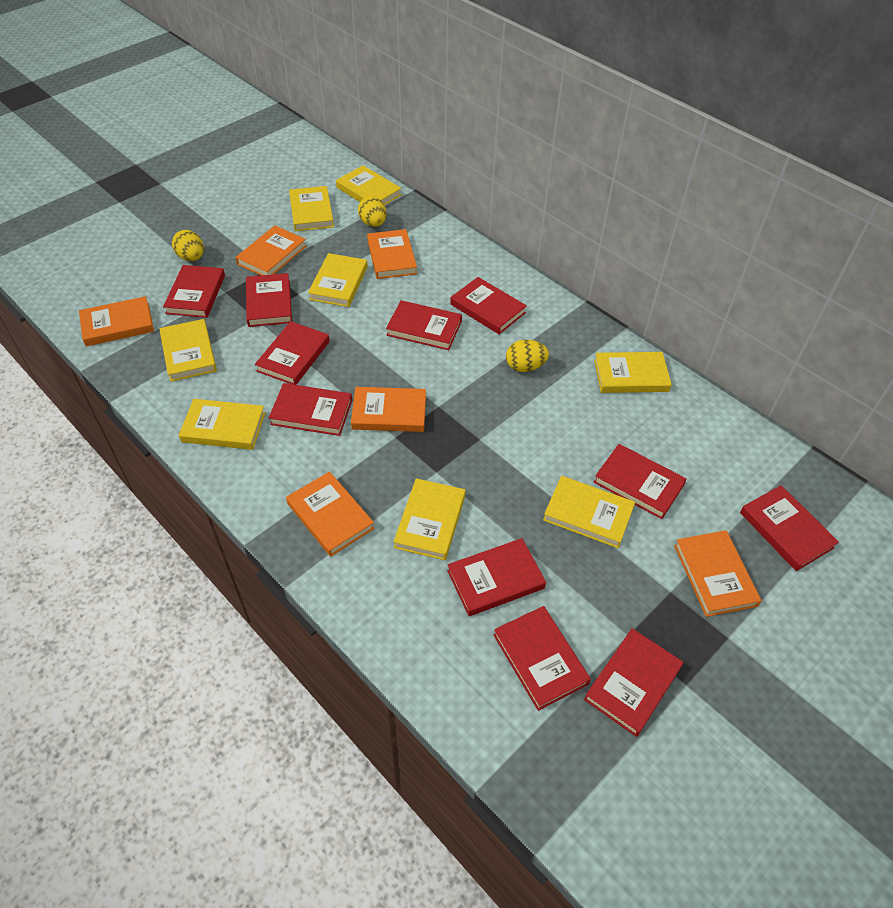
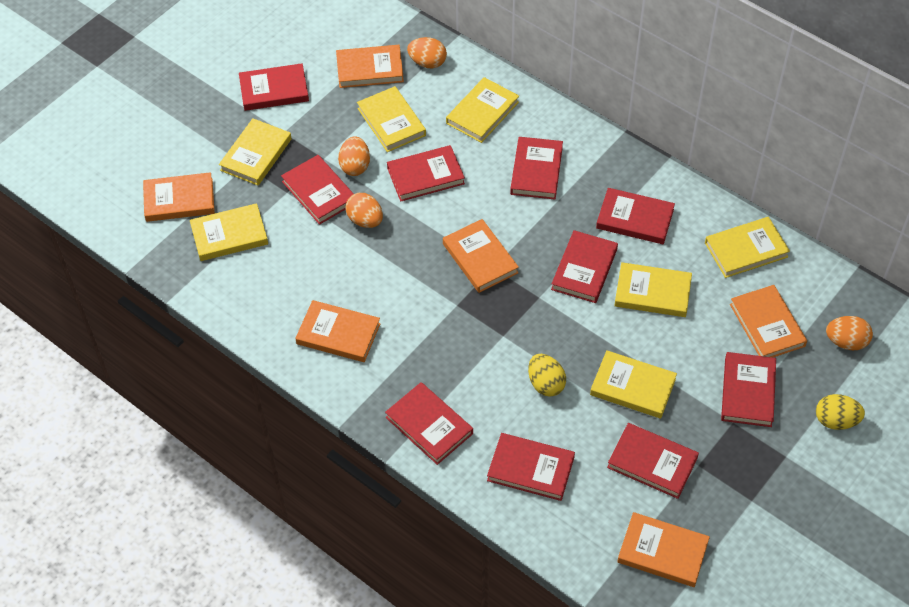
orange egg: 0 -> 4
red book: 11 -> 10
yellow book: 8 -> 7
yellow egg: 3 -> 2

